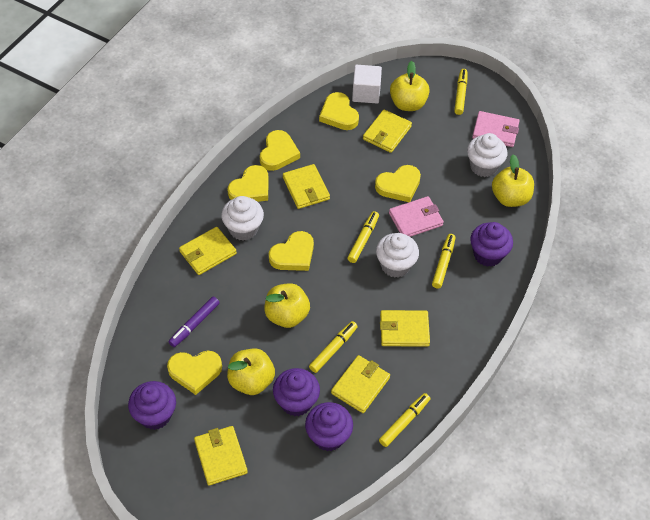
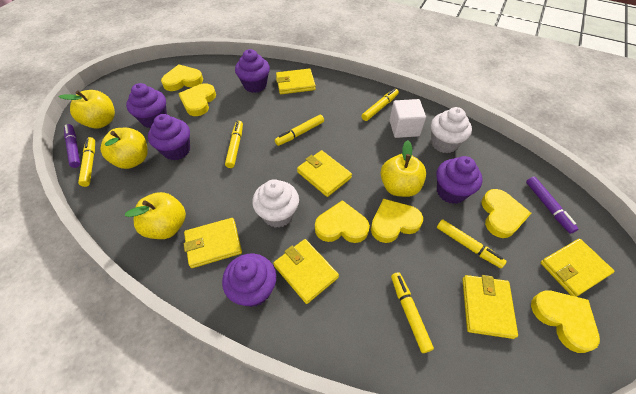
pink wallet: 2 -> 0
purple cupcake: 4 -> 5
purple marker: 1 -> 2
white cupcake: 3 -> 2
yellow marker: 5 -> 6

